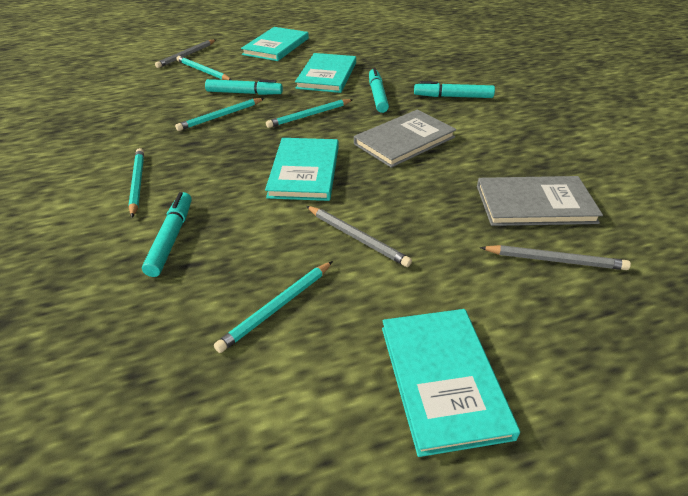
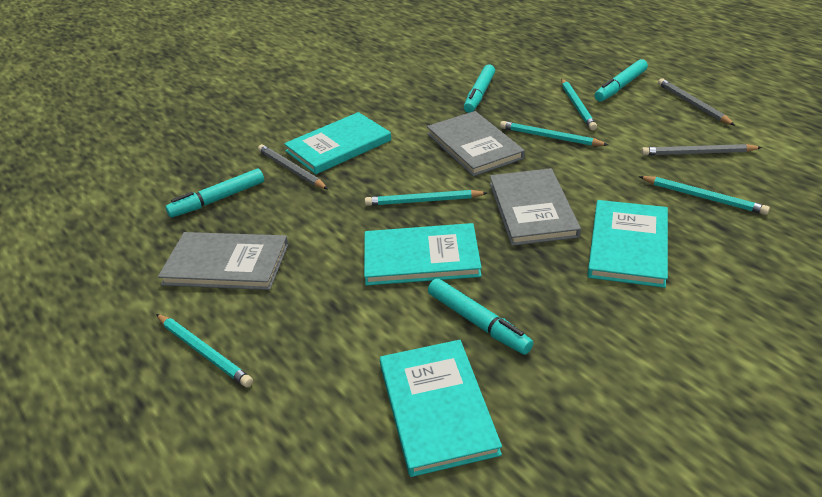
grey book: 2 -> 3

